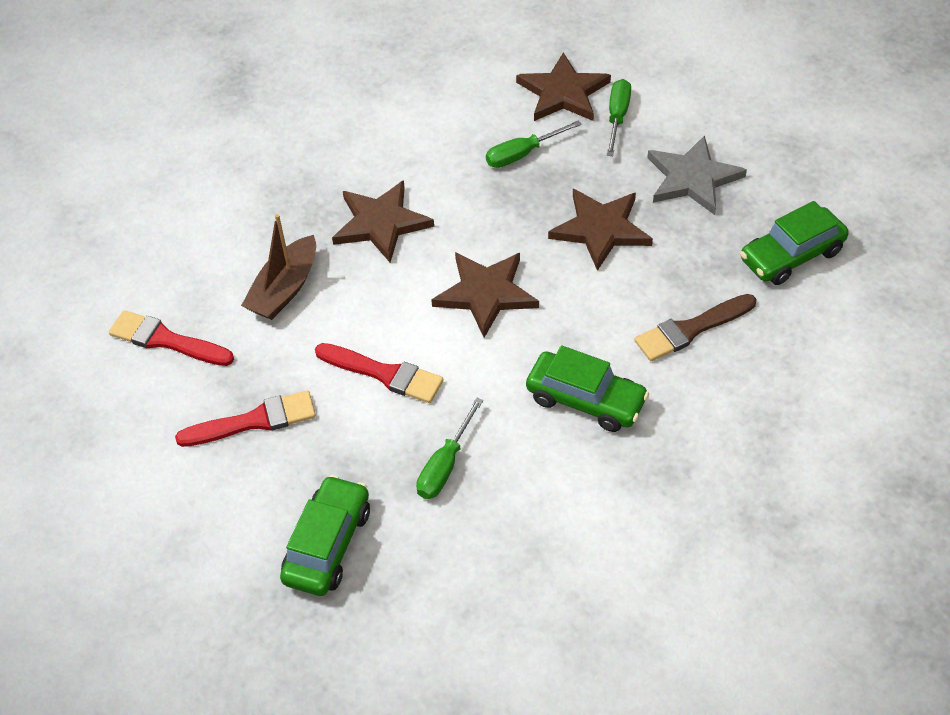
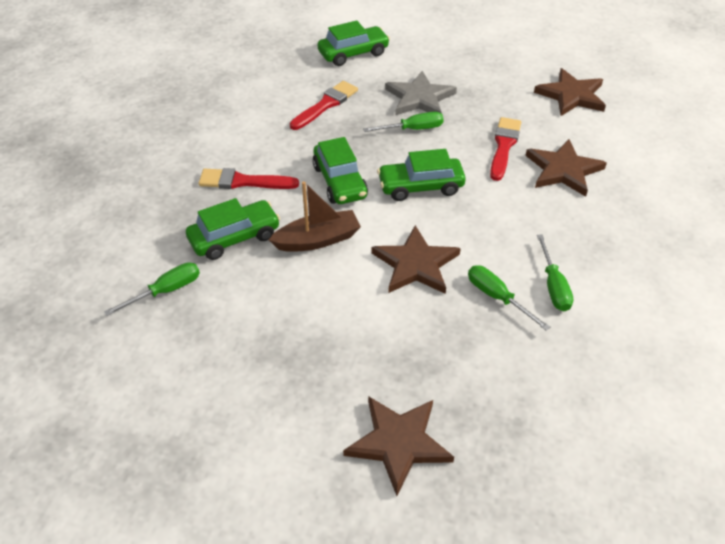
brown brush: 1 -> 0
green car: 3 -> 4
green screwdriver: 3 -> 4

